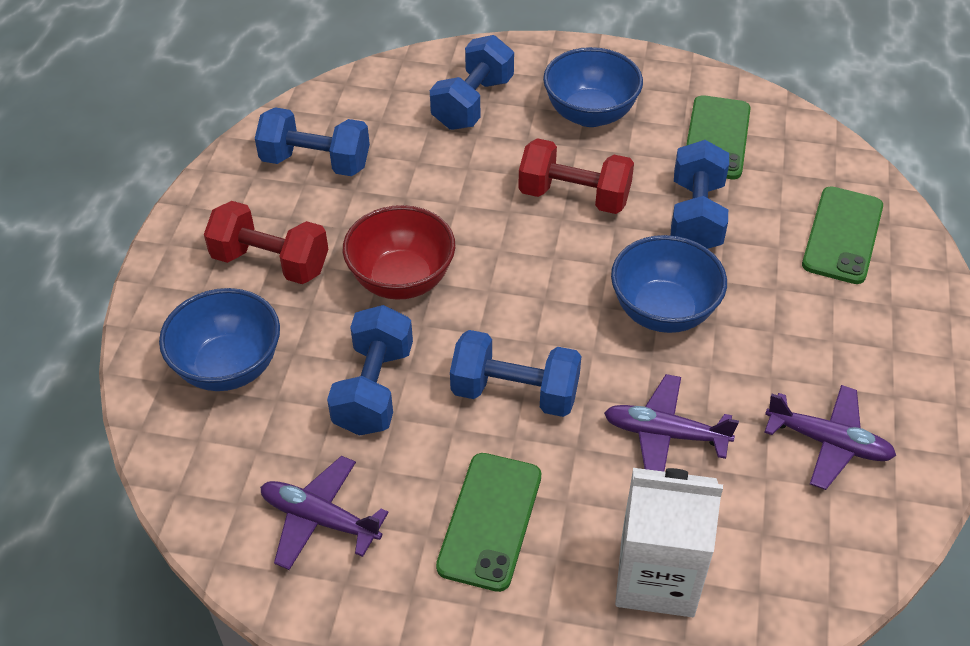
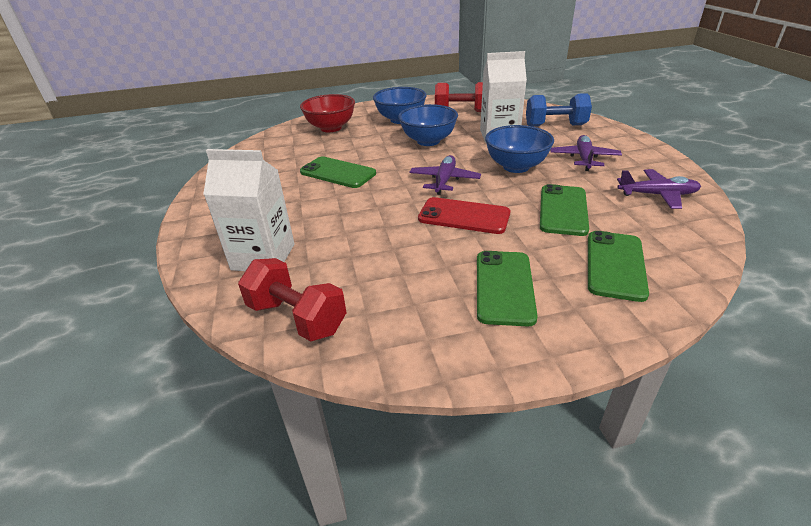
blue dumbbell: 5 -> 1
green phone: 3 -> 4
red phone: 0 -> 1
white carton: 1 -> 2

